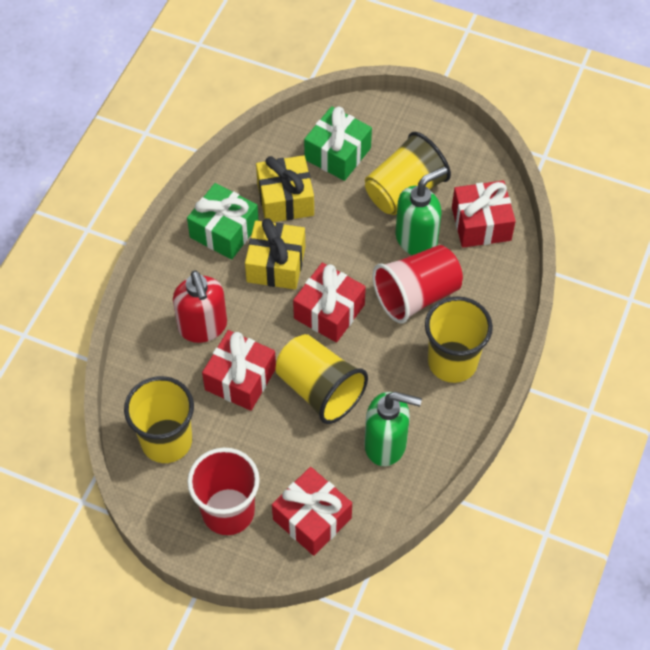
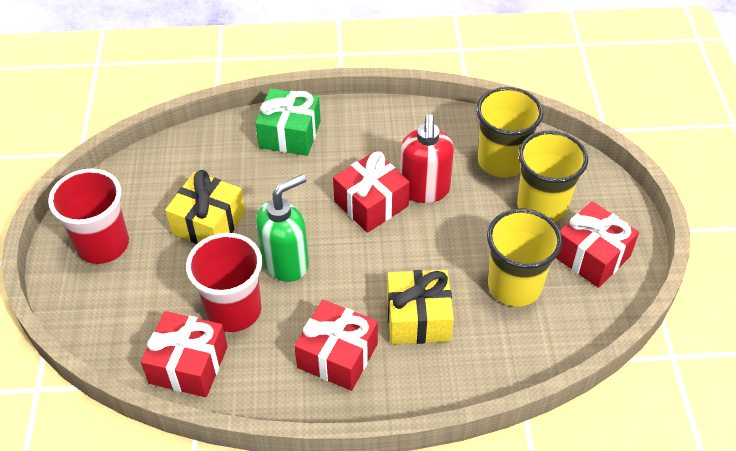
green gift: 2 -> 1
green soap dispenser: 2 -> 1
yellow cup: 4 -> 3

